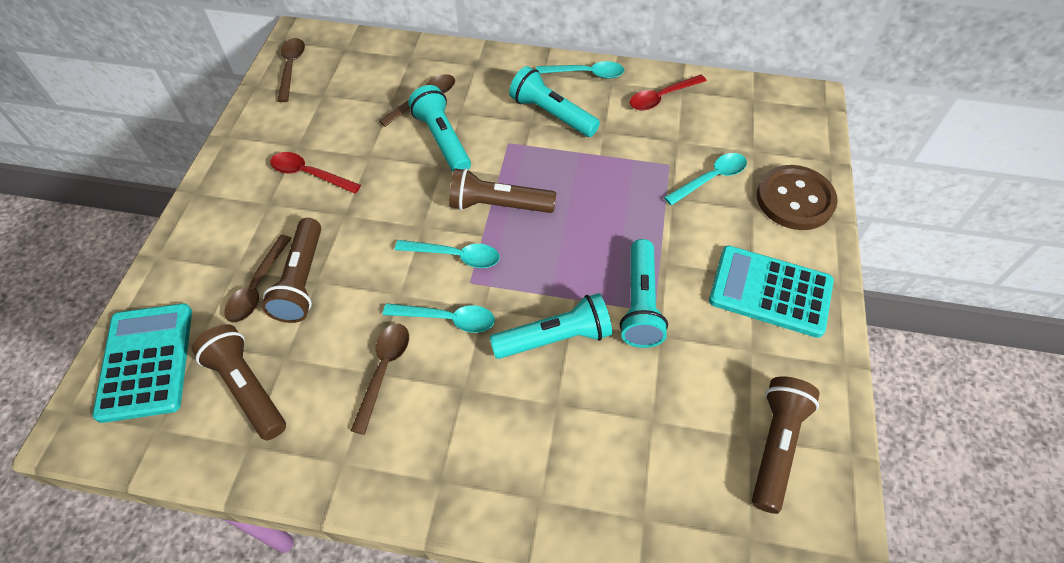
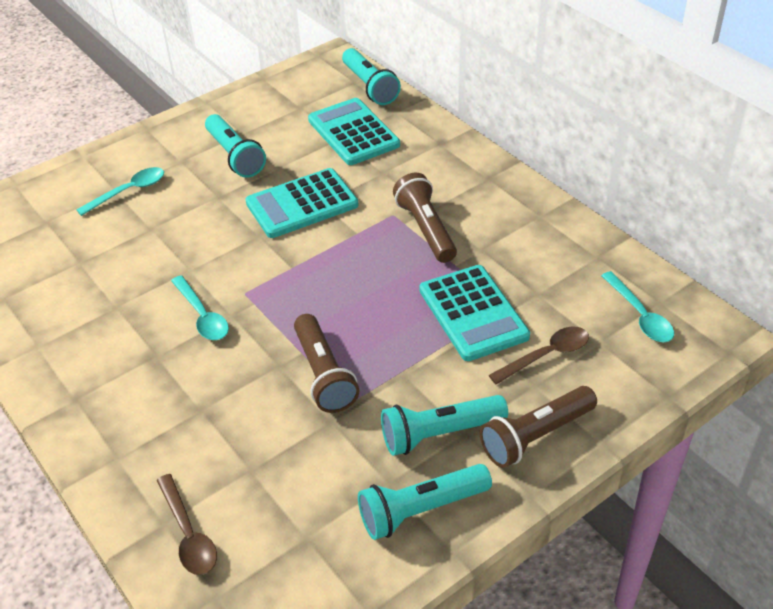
brown button: 1 -> 0
brown flashlight: 4 -> 3
brown spoon: 4 -> 2
red spoon: 2 -> 0
turquoise calculator: 2 -> 3
turquoise spoon: 4 -> 3

